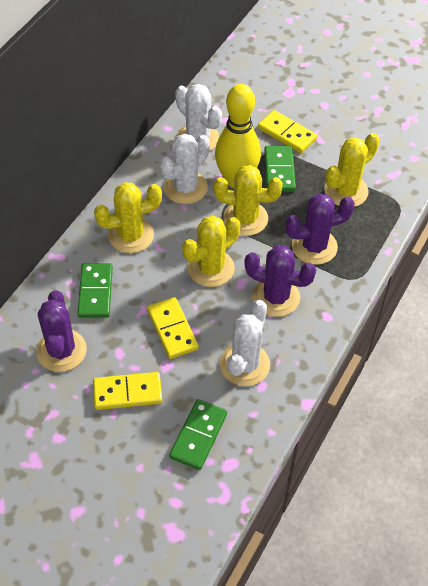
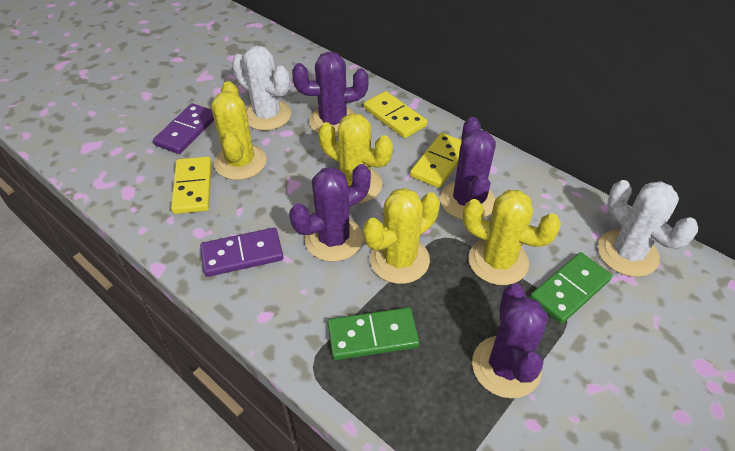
green domino: 3 -> 2
purple cactus: 3 -> 4
purple domino: 0 -> 2
white cactus: 3 -> 2
yellow bowling pin: 1 -> 0

